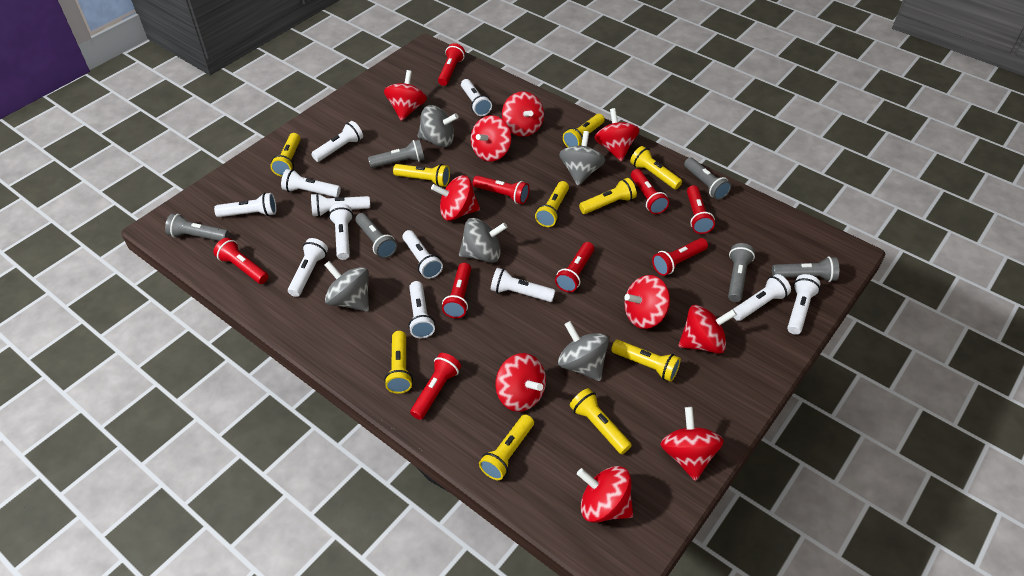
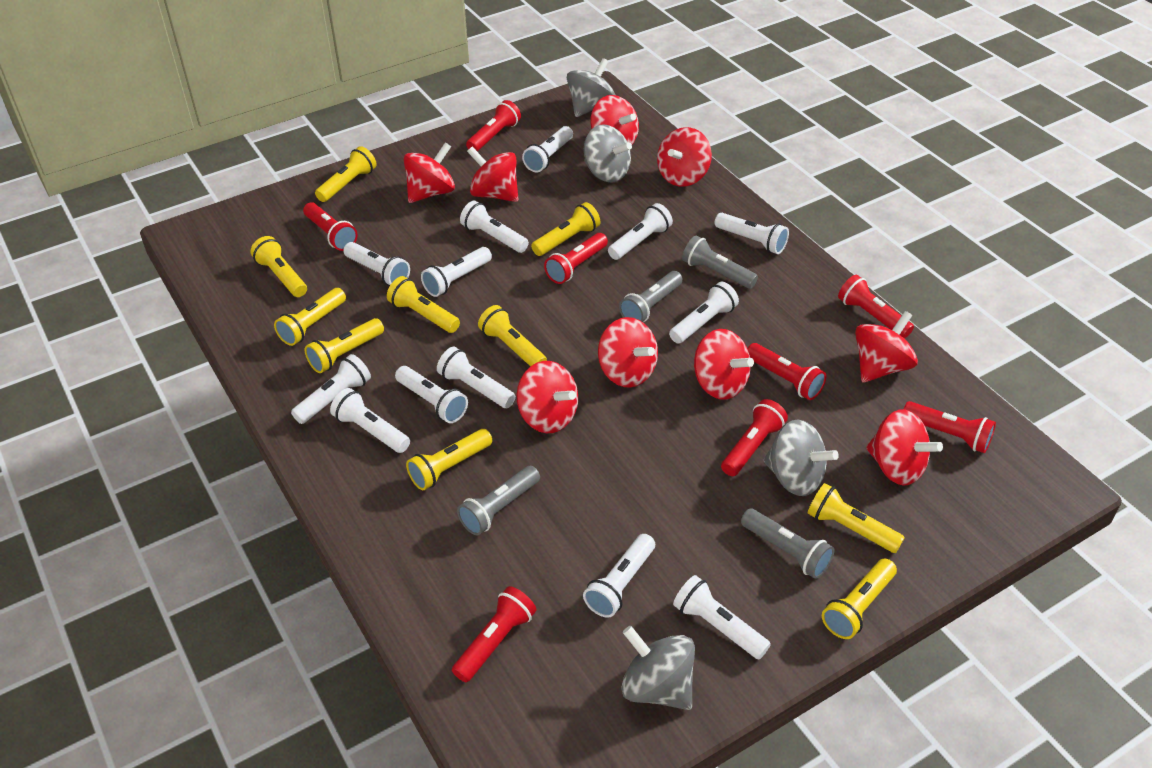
grey flashlight: 6 -> 4
grey spinning top: 5 -> 4
red flashlight: 9 -> 8
red spinning top: 10 -> 9
white flashlight: 12 -> 13

